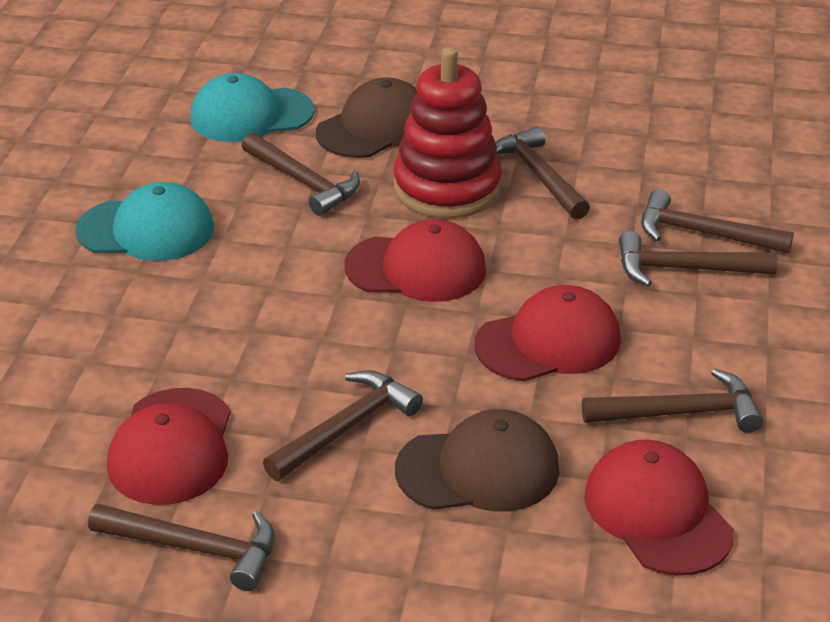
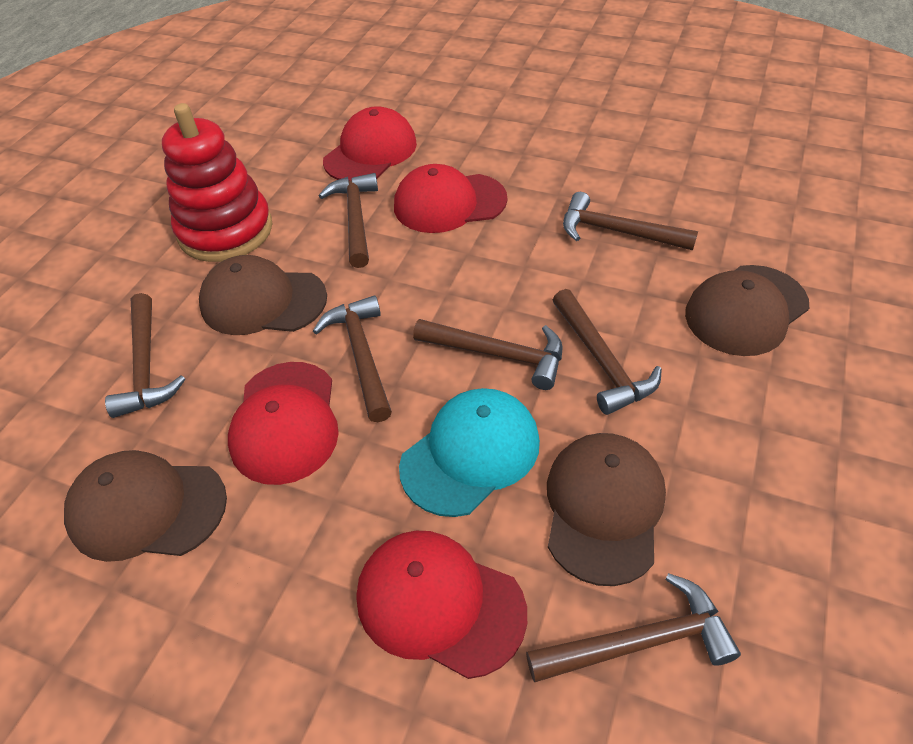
brown cap: 2 -> 4
turquoise cap: 2 -> 1

